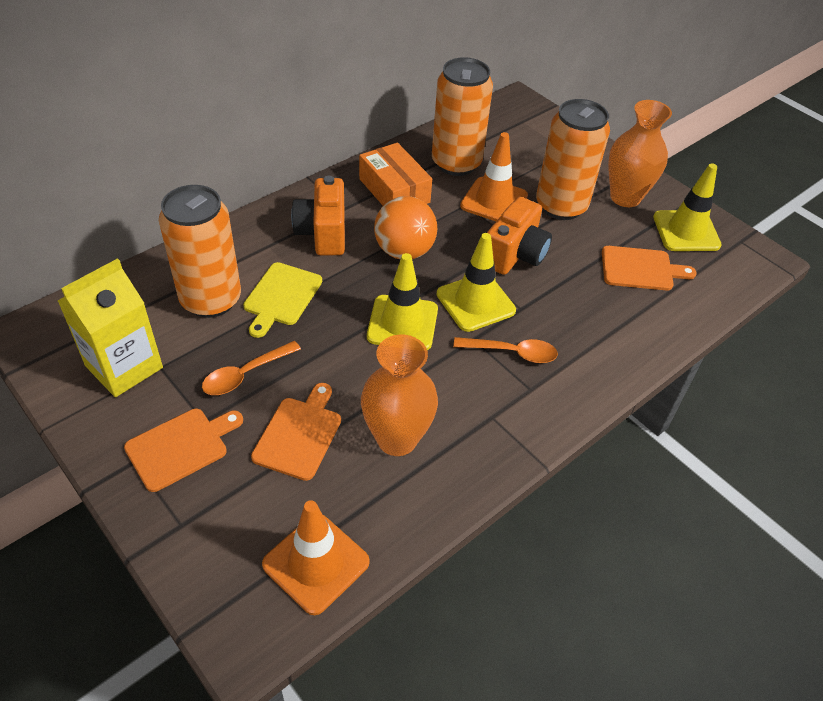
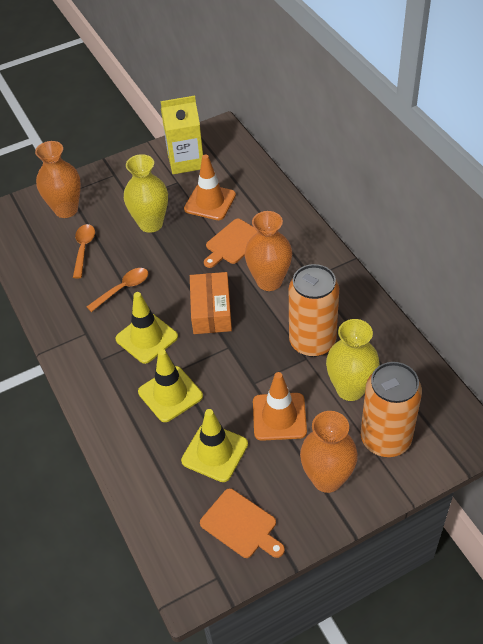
orange ball: 1 -> 0
orange camera: 2 -> 0
orange can: 3 -> 2
orange cutting board: 3 -> 2
orange vase: 2 -> 3
yellow cutting board: 1 -> 0
yellow vase: 0 -> 2

